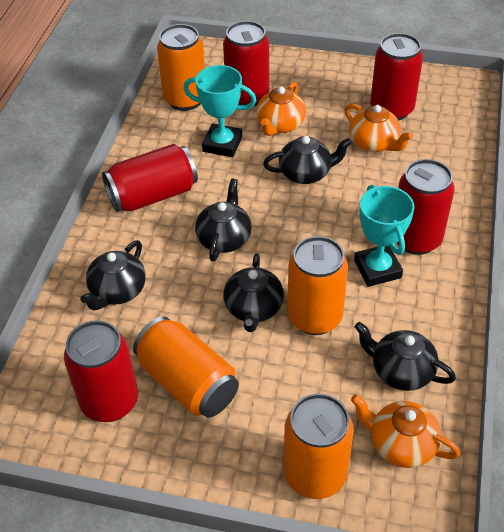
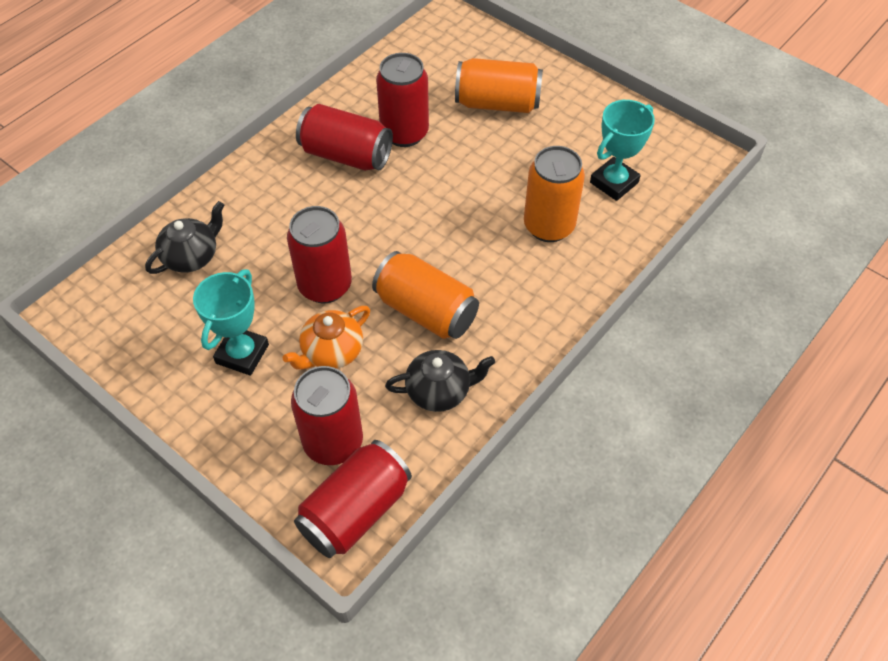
black teapot: 5 -> 2
orange can: 4 -> 3
orange teapot: 3 -> 1

